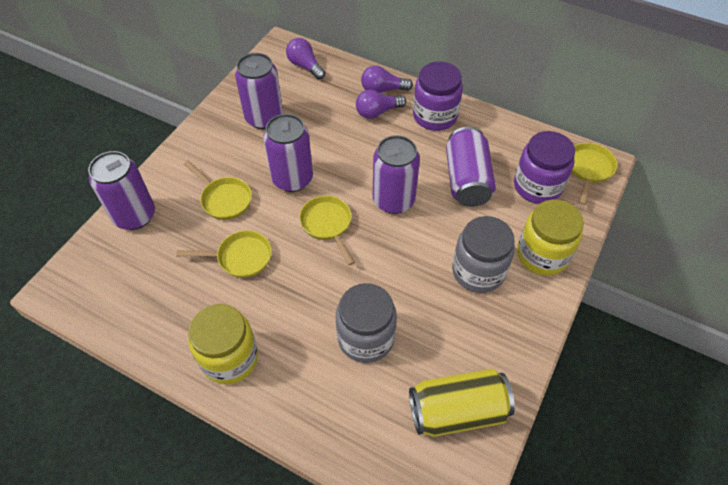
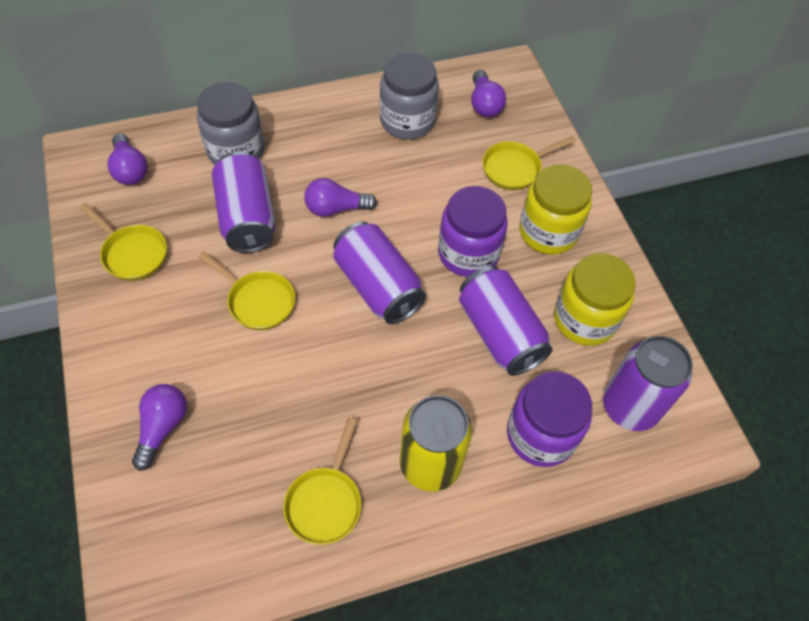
purple can: 5 -> 4
purple light bulb: 3 -> 4

